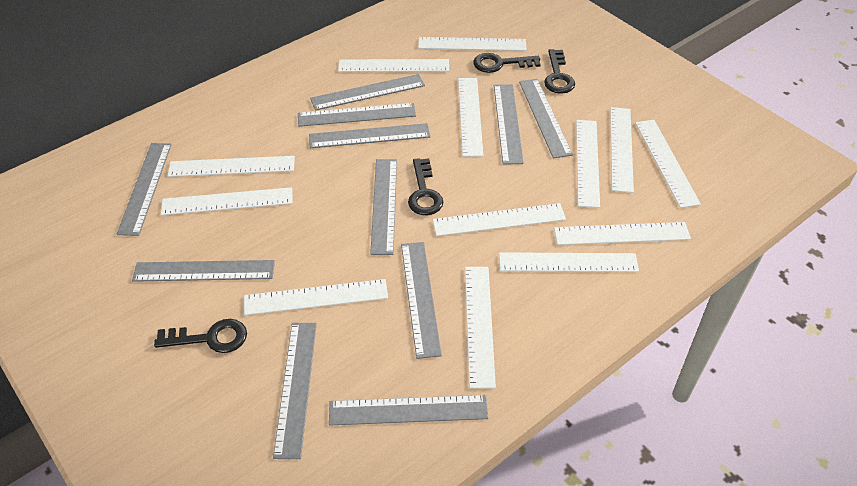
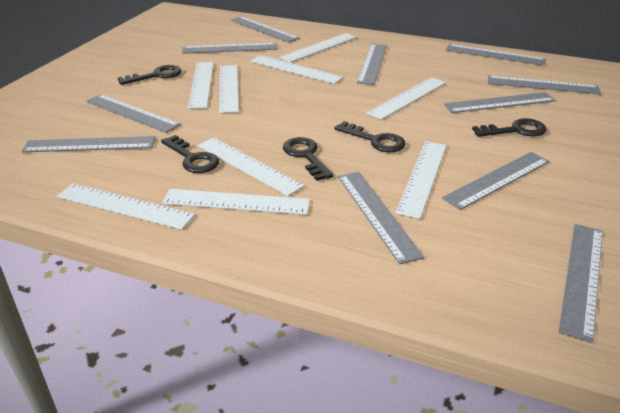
black key: 4 -> 5
white ruler: 13 -> 9

